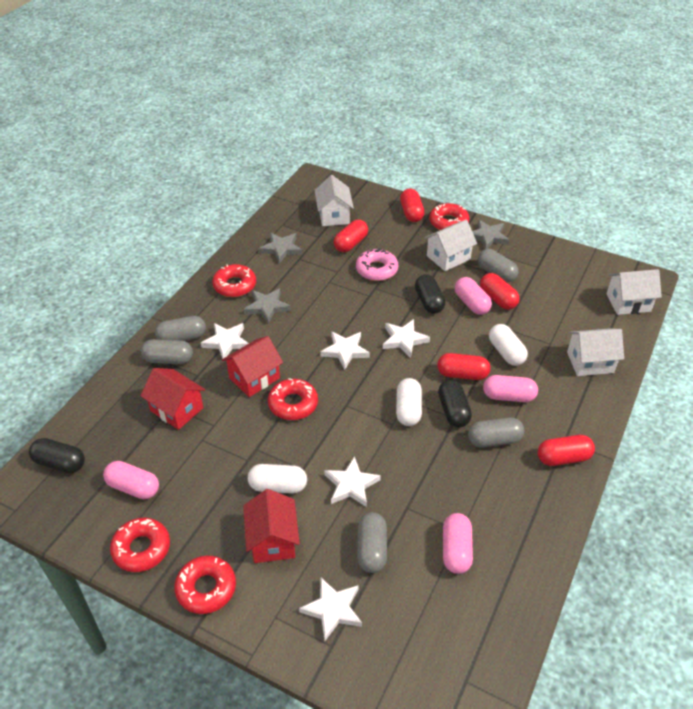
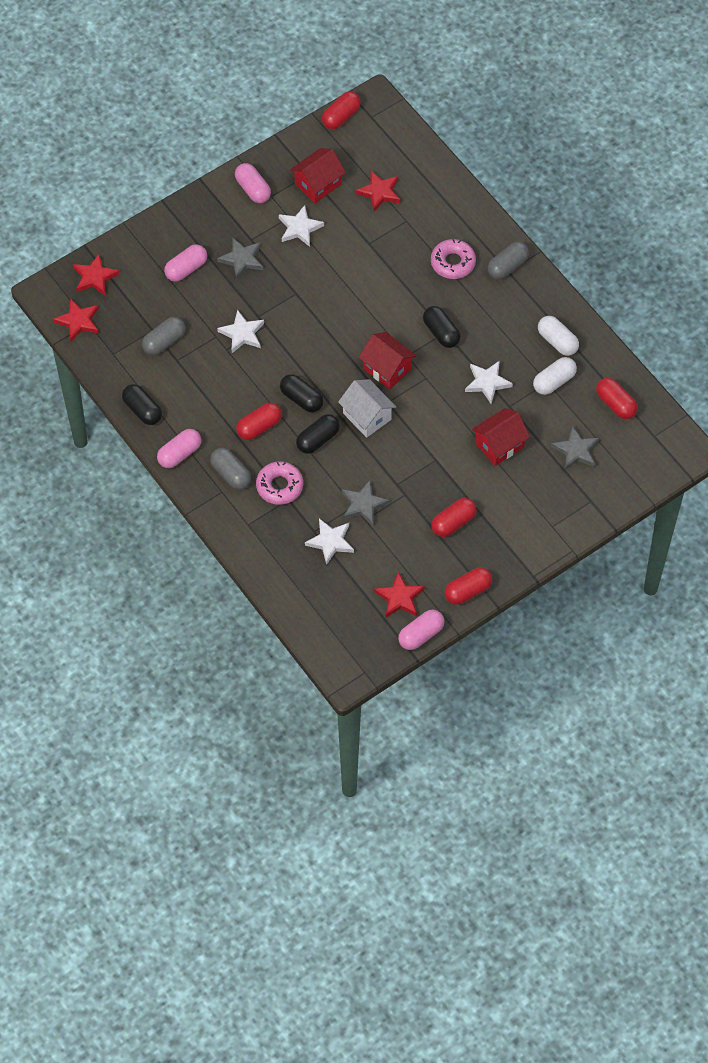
black capsule: 3 -> 4
grey capsule: 5 -> 3
pink donut: 1 -> 2
red donut: 5 -> 0
red star: 0 -> 4
white capsule: 3 -> 2
white house: 4 -> 1
white star: 5 -> 4

